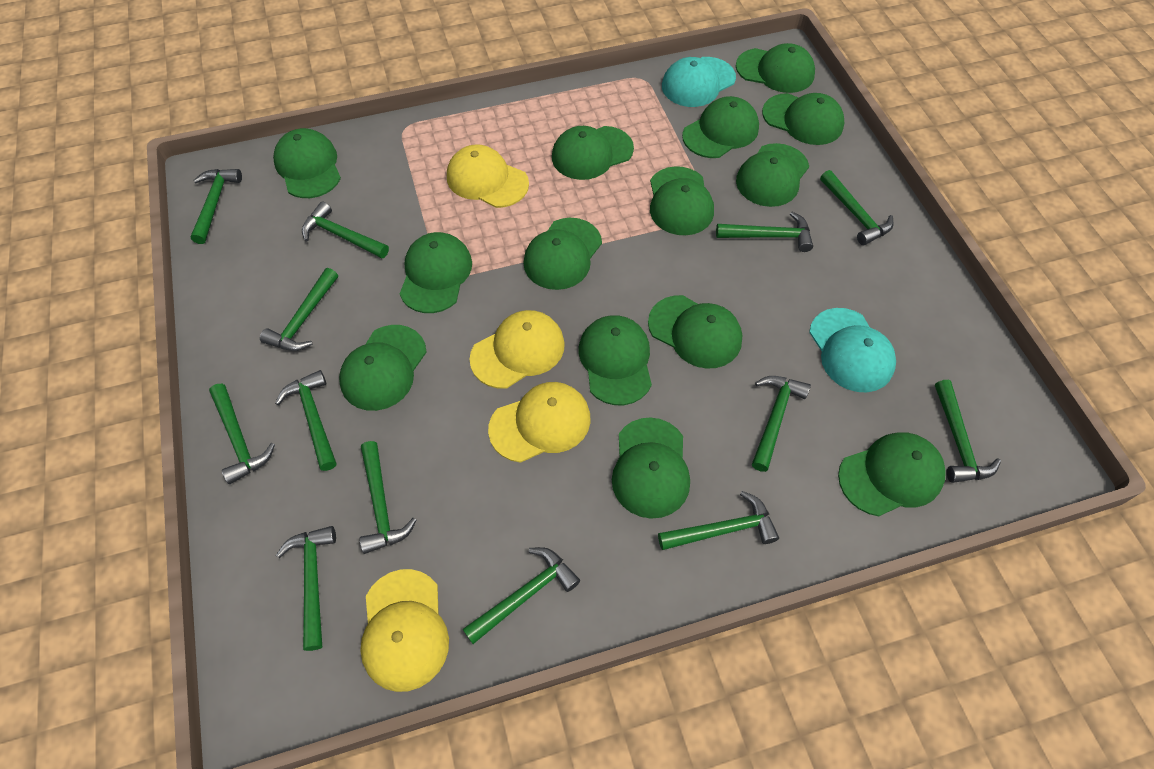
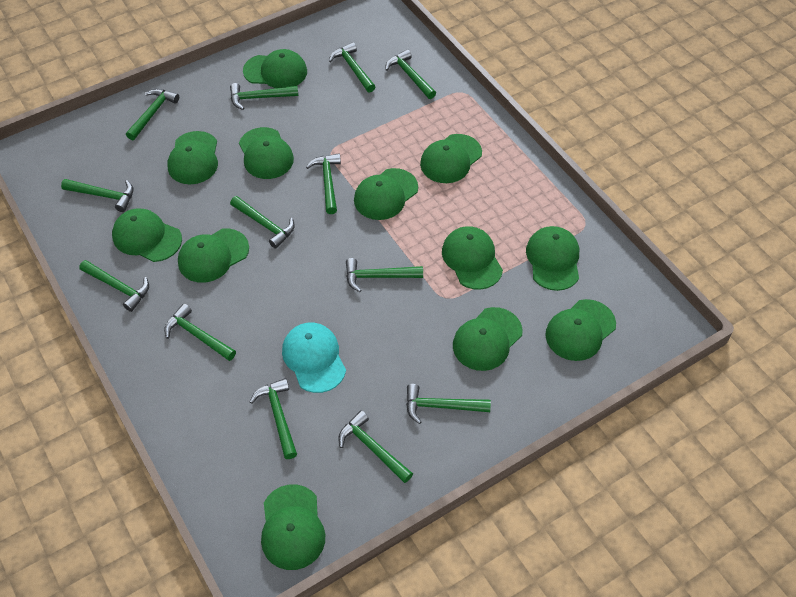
green cap: 14 -> 12
turquoise cap: 2 -> 1
yellow cap: 4 -> 0

